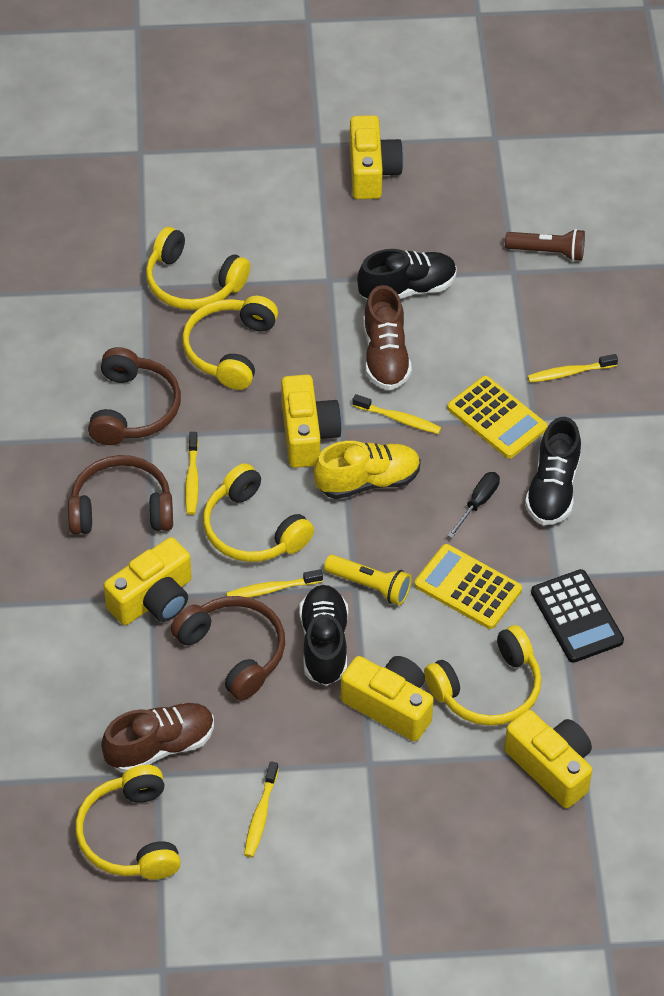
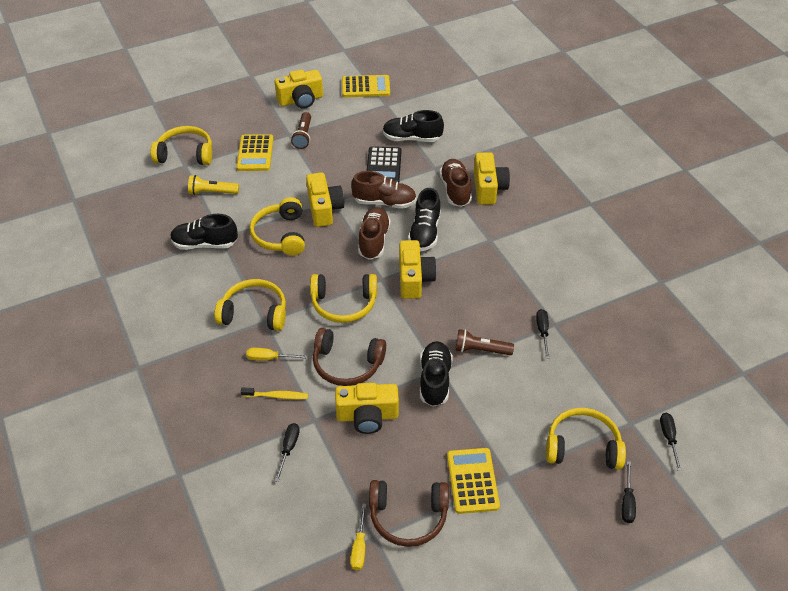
black screwdriver: 1 -> 4
black shoe: 3 -> 4
brown flashlight: 1 -> 2
brown headphones: 3 -> 2
brown shoe: 2 -> 3
yellow calculator: 2 -> 3
yellow screwdriver: 0 -> 2
yellow shoe: 1 -> 0
yellow toothbrush: 5 -> 1

